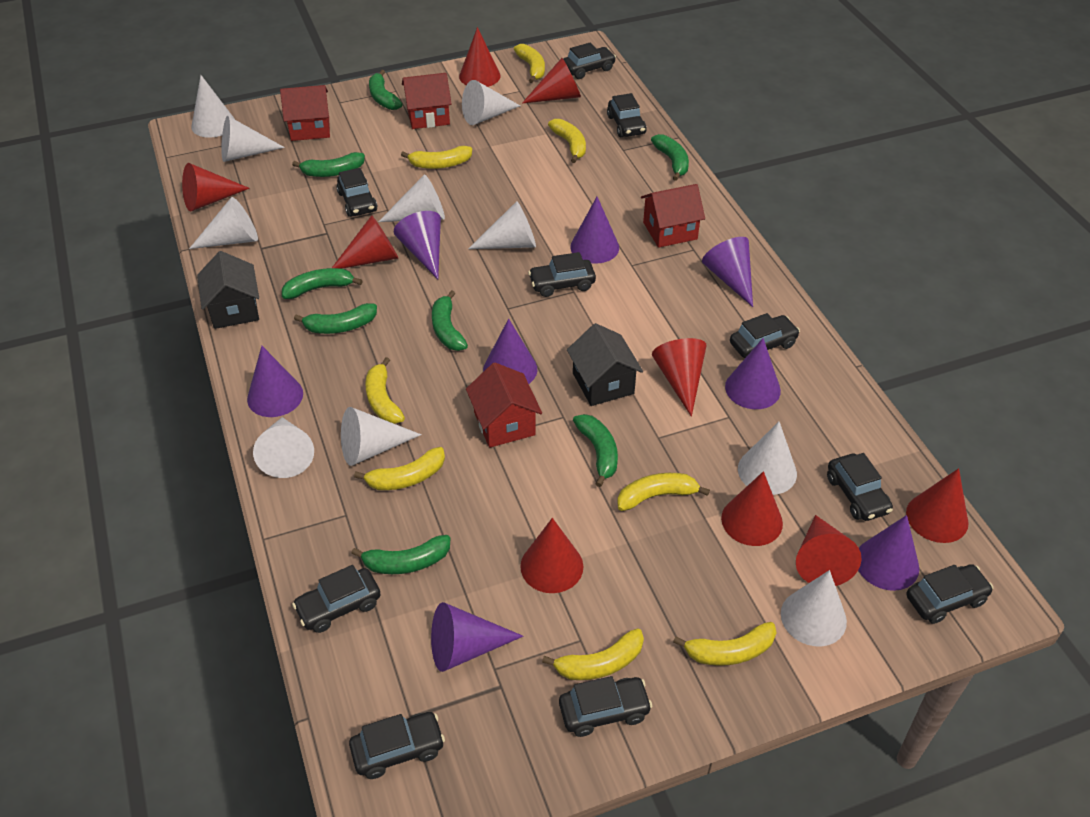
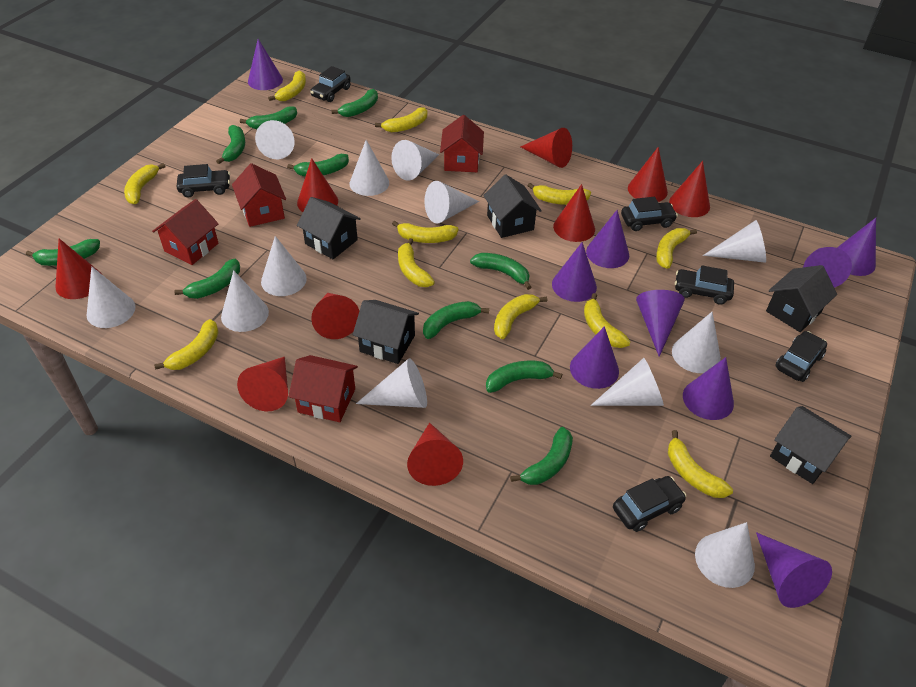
black car: 10 -> 6
black house: 2 -> 5
green banana: 8 -> 10
purple cone: 8 -> 9
white cone: 10 -> 12
yellow banana: 8 -> 11

